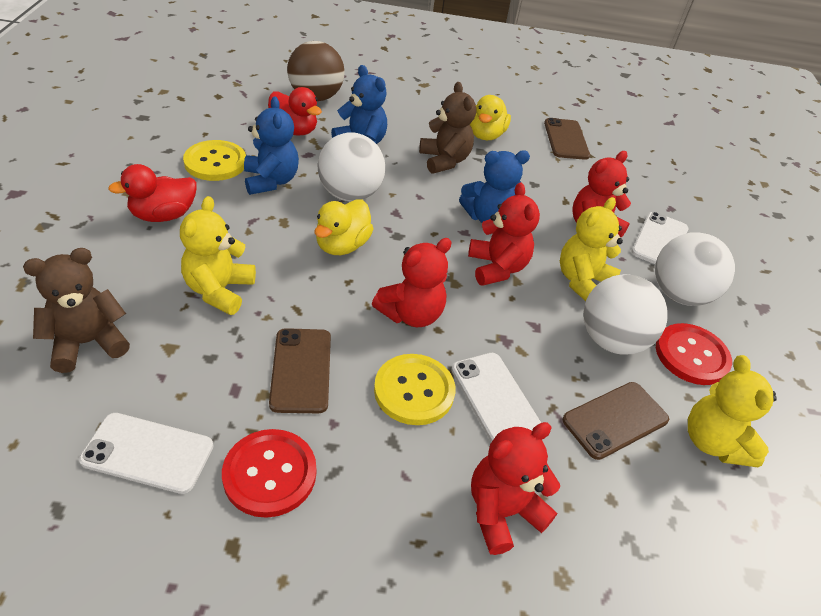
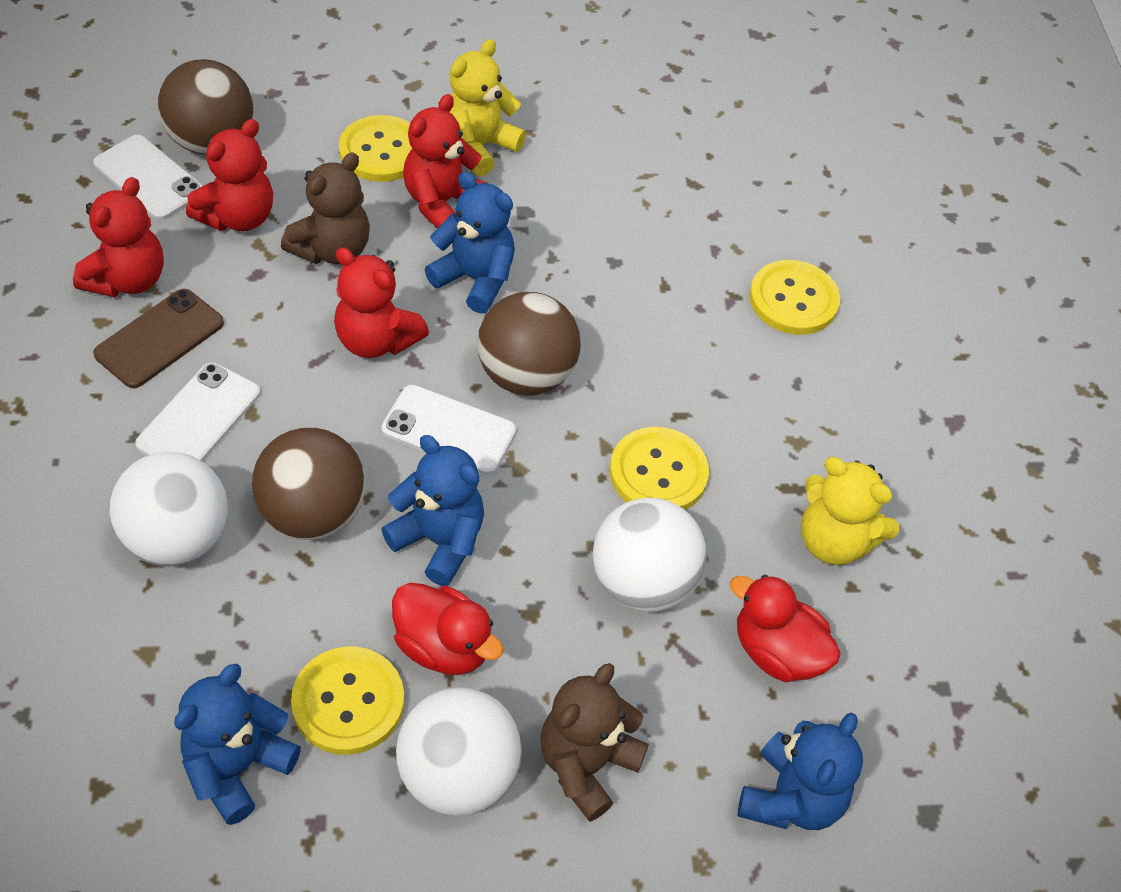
blue teddy bear: 3 -> 4
brown ball: 1 -> 3
brown phone: 3 -> 1
red button: 2 -> 0
yellow button: 2 -> 4
yellow duck: 2 -> 0
yellow teddy bear: 3 -> 2

